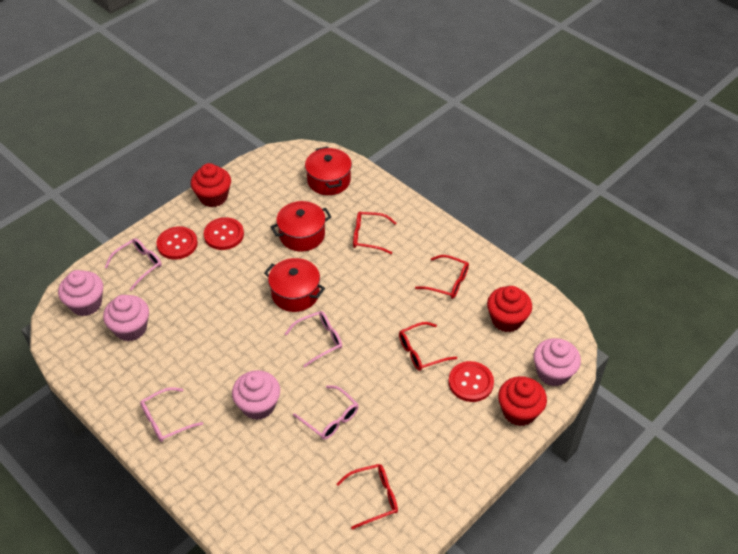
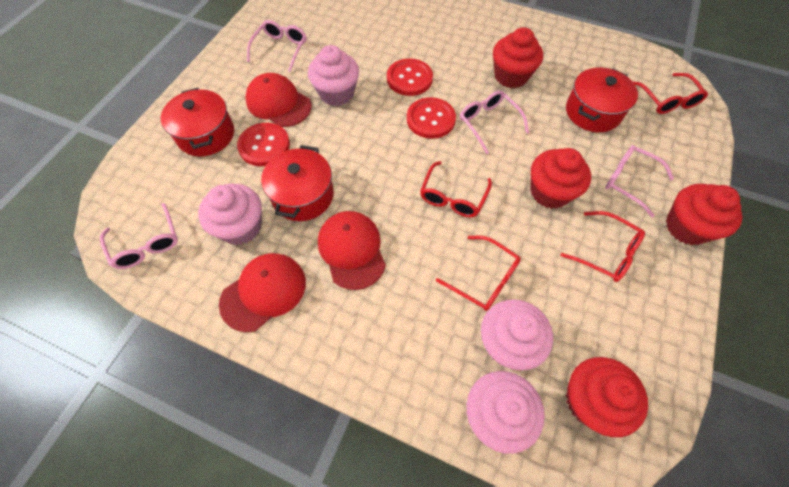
red cap: 0 -> 3
red cupcake: 3 -> 4

